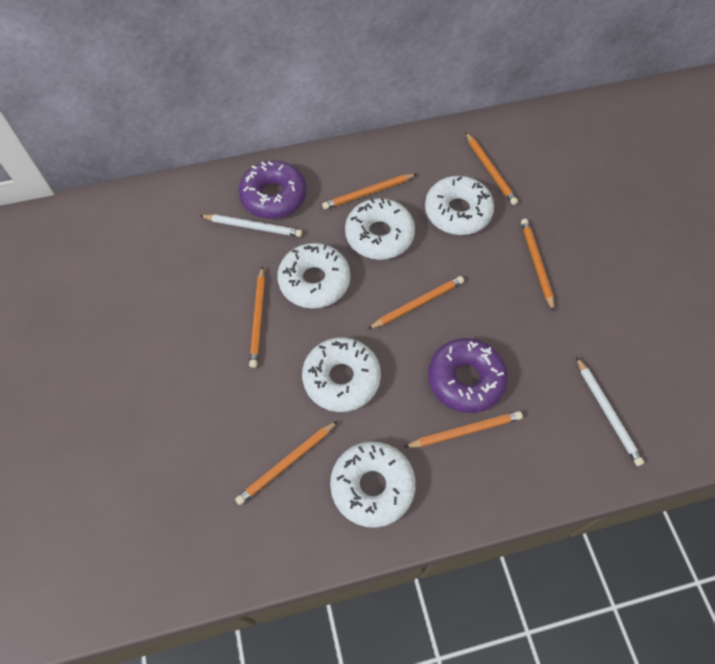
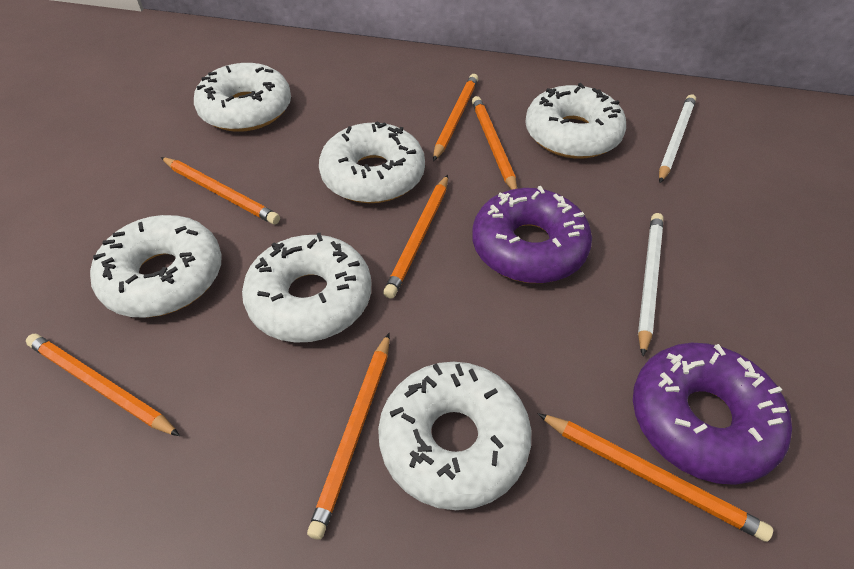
white donut: 5 -> 6

